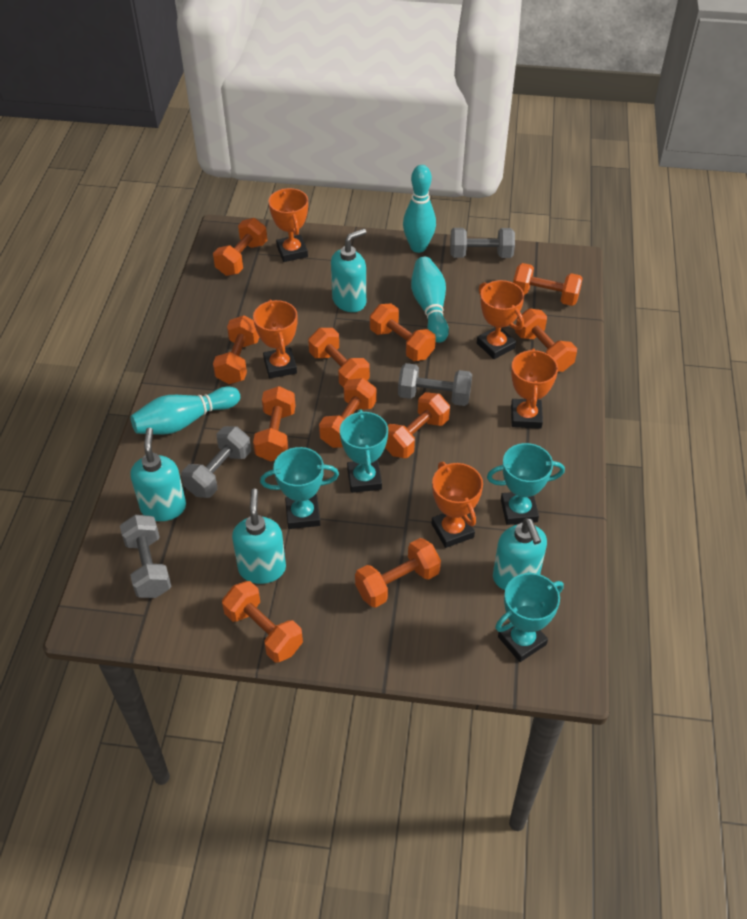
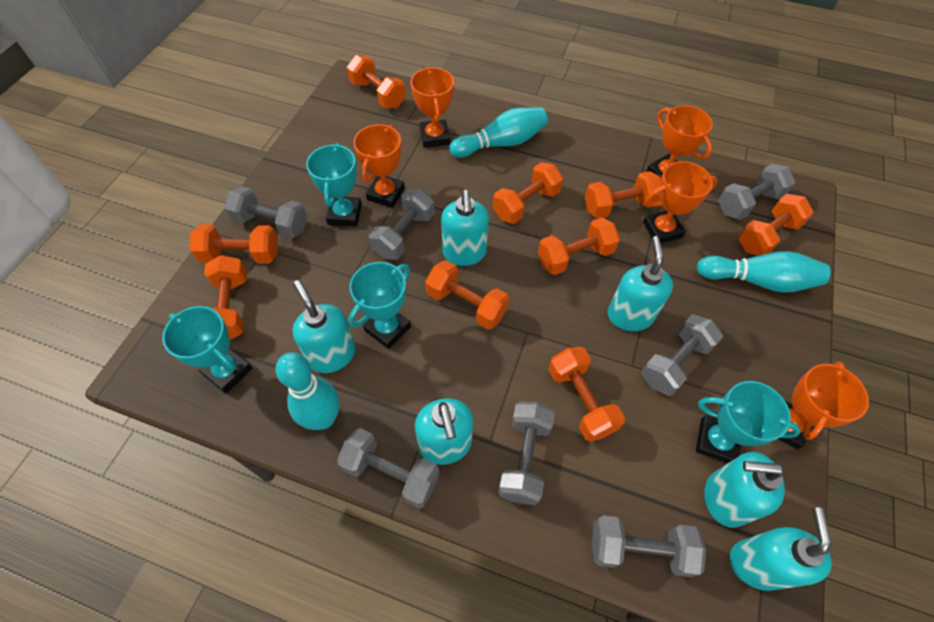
grey dumbbell: 4 -> 7
orange dumbbell: 11 -> 9
turquoise soap dispenser: 4 -> 6

